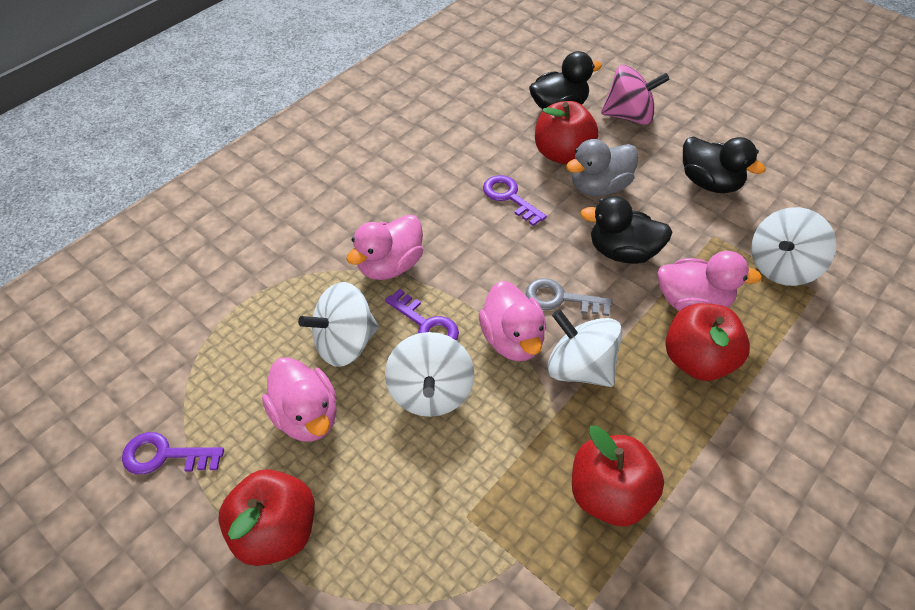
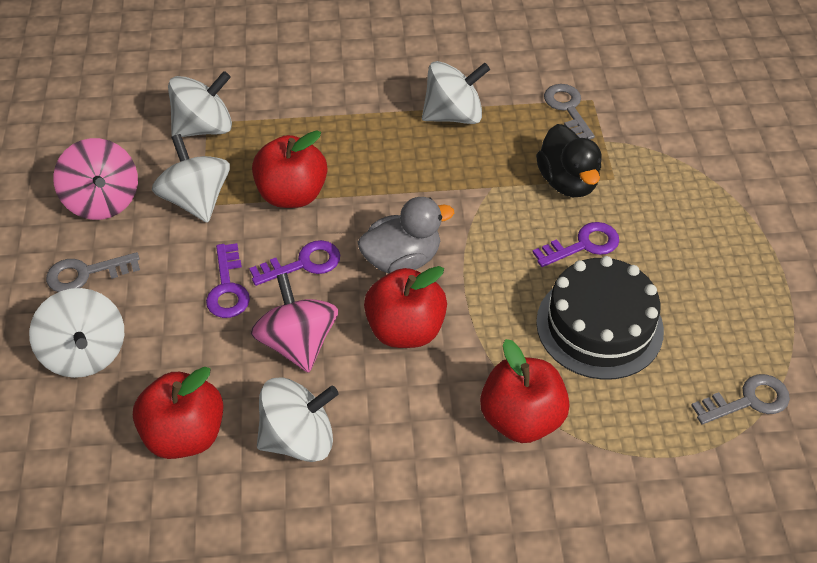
black cake: 0 -> 1
black duck: 3 -> 1
grey key: 1 -> 3
pink duck: 4 -> 0
pink spinning top: 1 -> 2
white spinning top: 4 -> 5

